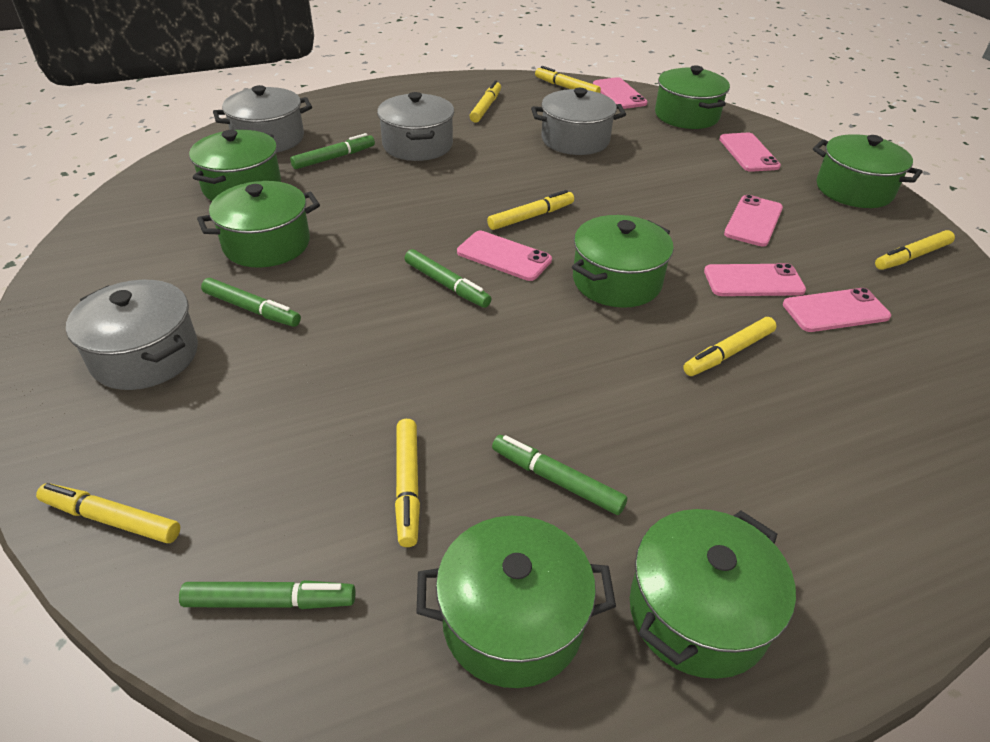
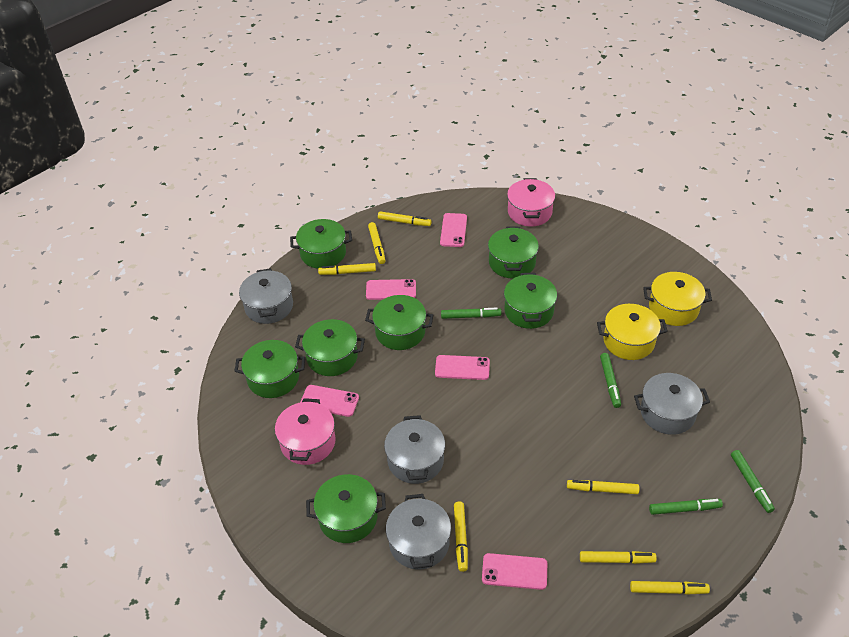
green marker: 5 -> 4
pink phone: 6 -> 5
pink pot: 0 -> 2
yellow pot: 0 -> 2

